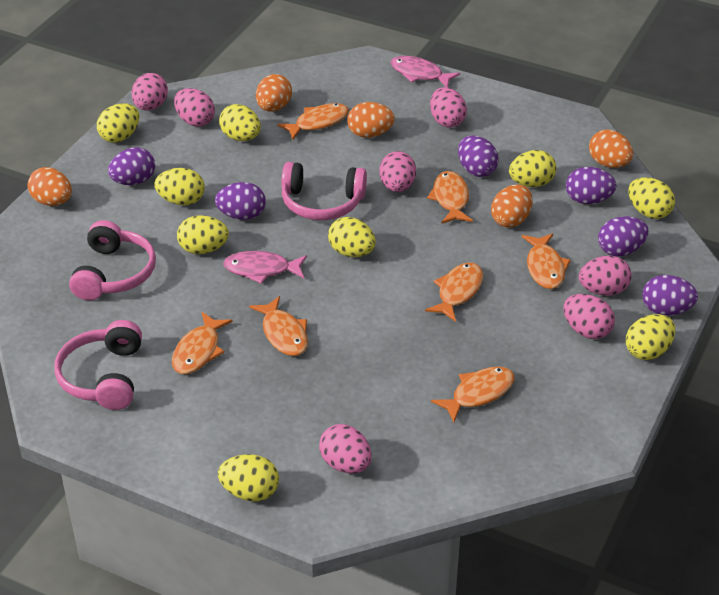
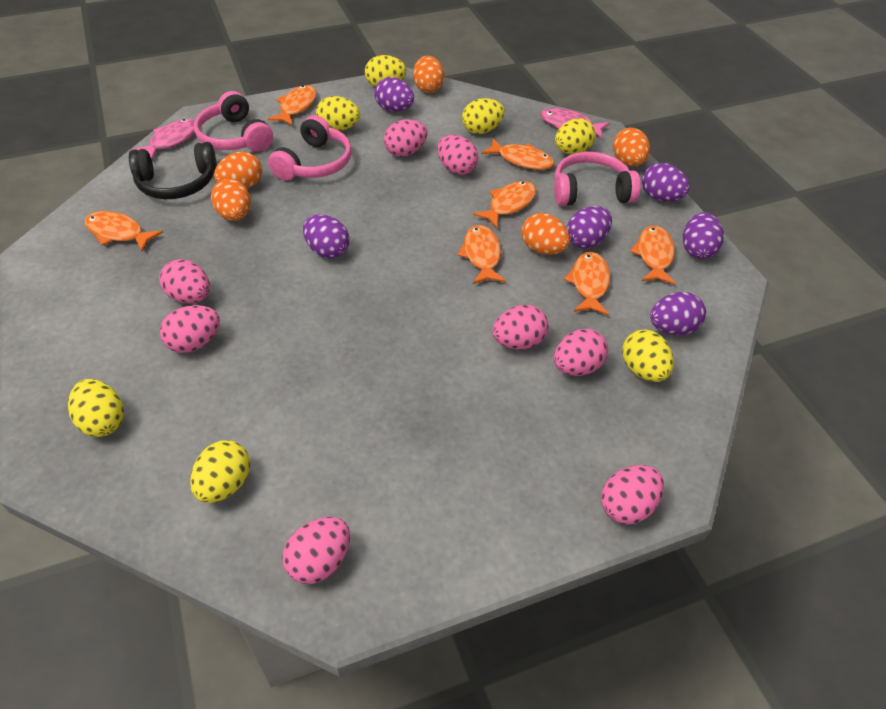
black headphones: 0 -> 1
pink egg: 7 -> 8
yellow egg: 9 -> 7

